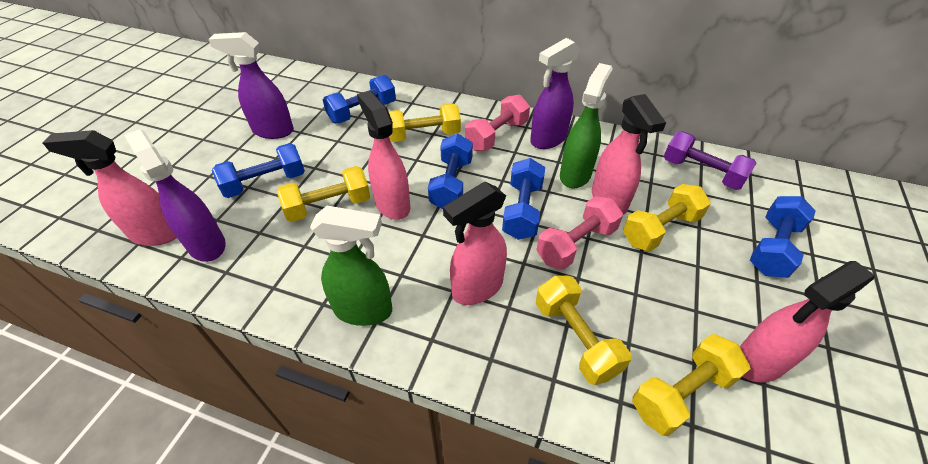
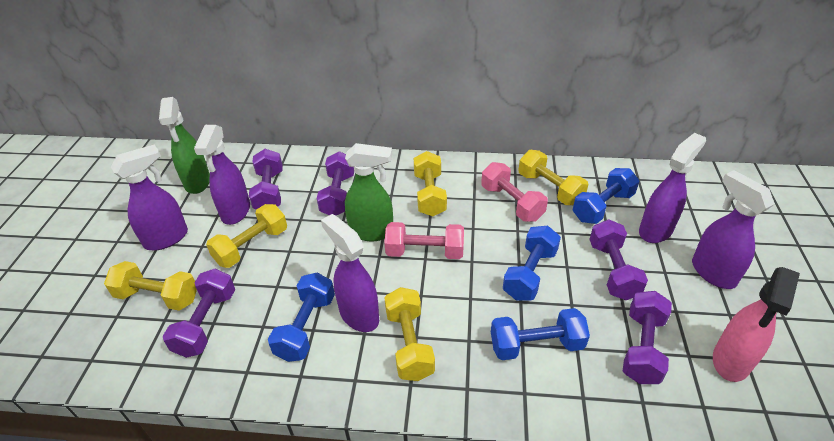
blue dumbbell: 5 -> 4
pink spray bottle: 5 -> 1
purple dumbbell: 1 -> 5
purple spray bottle: 3 -> 5

